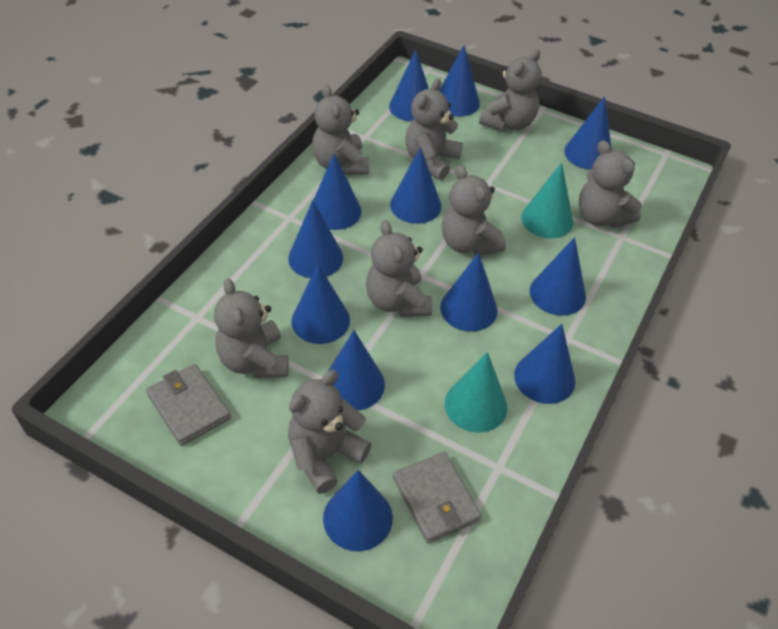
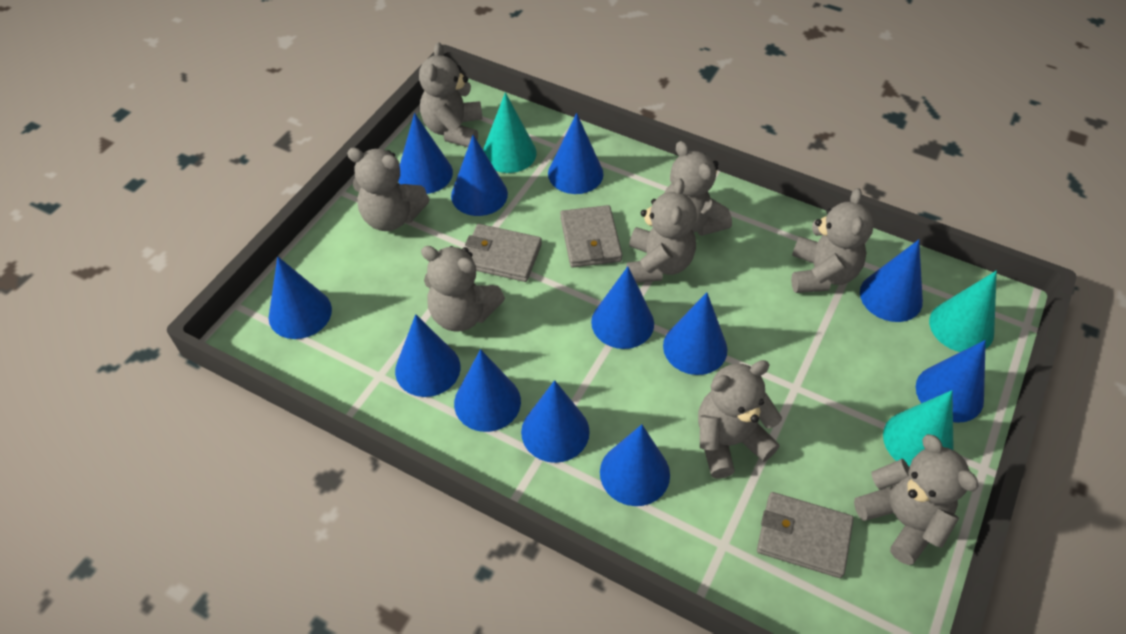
grey wallet: 2 -> 3
turquoise cone: 2 -> 3

